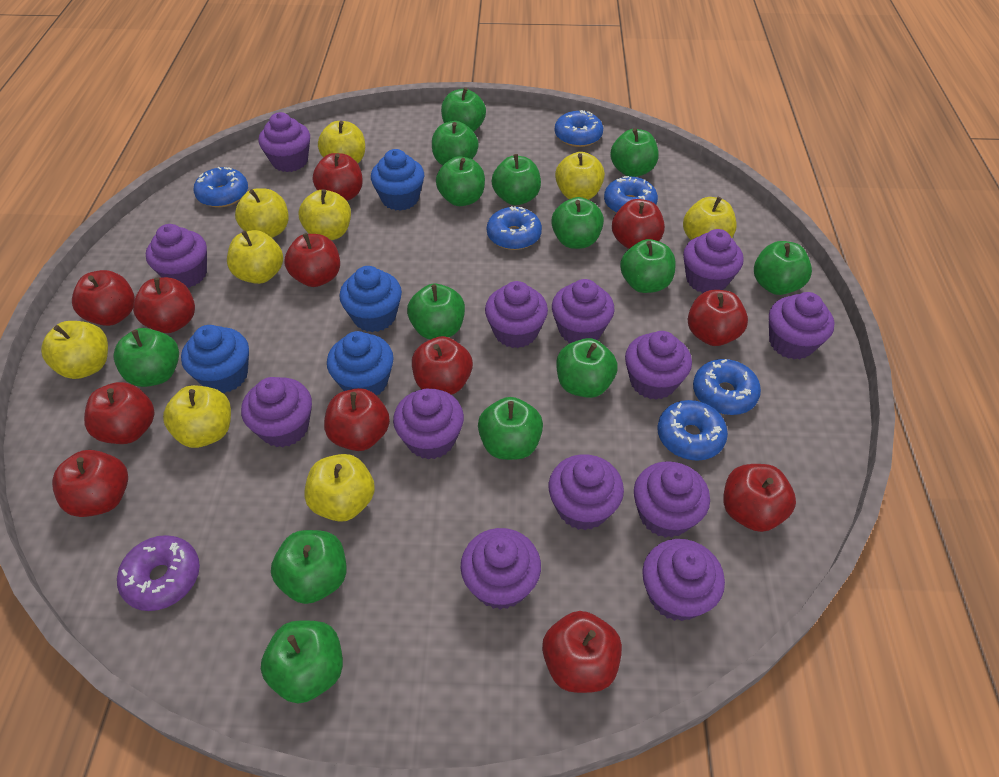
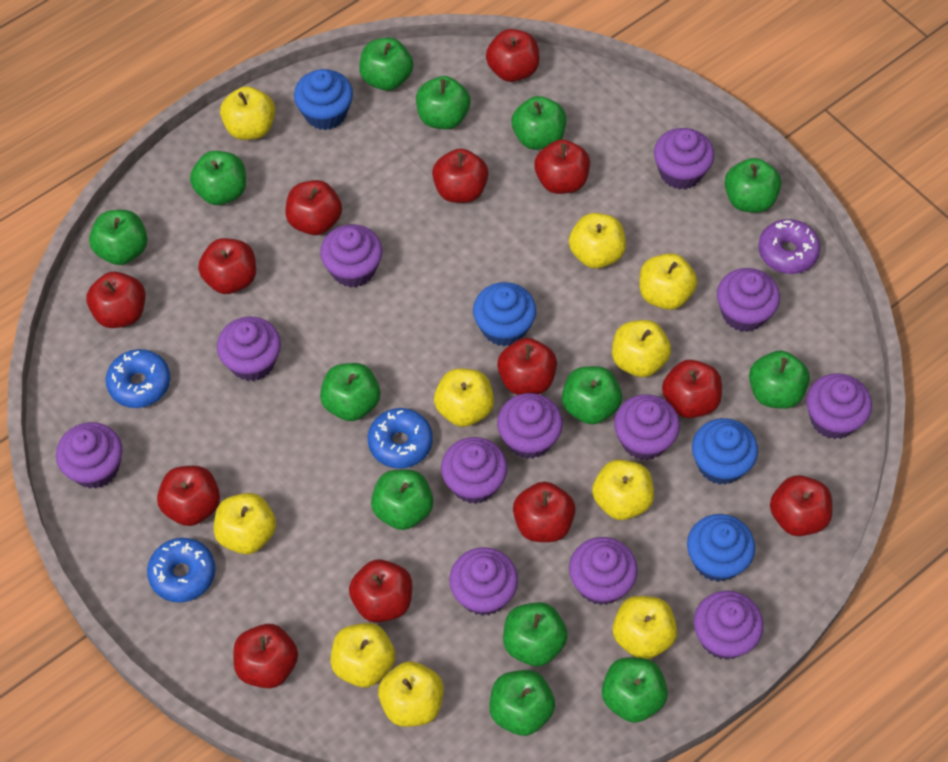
blue donut: 6 -> 3
green apple: 14 -> 13
purple cupcake: 13 -> 12
red apple: 12 -> 13
yellow apple: 9 -> 10

